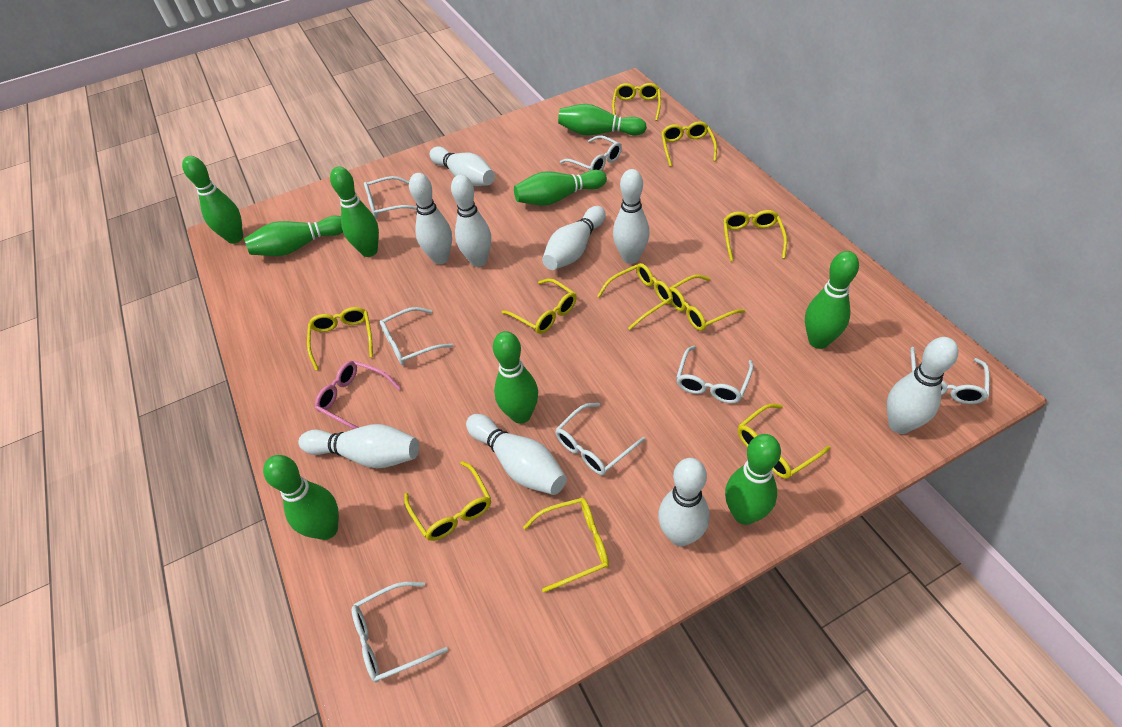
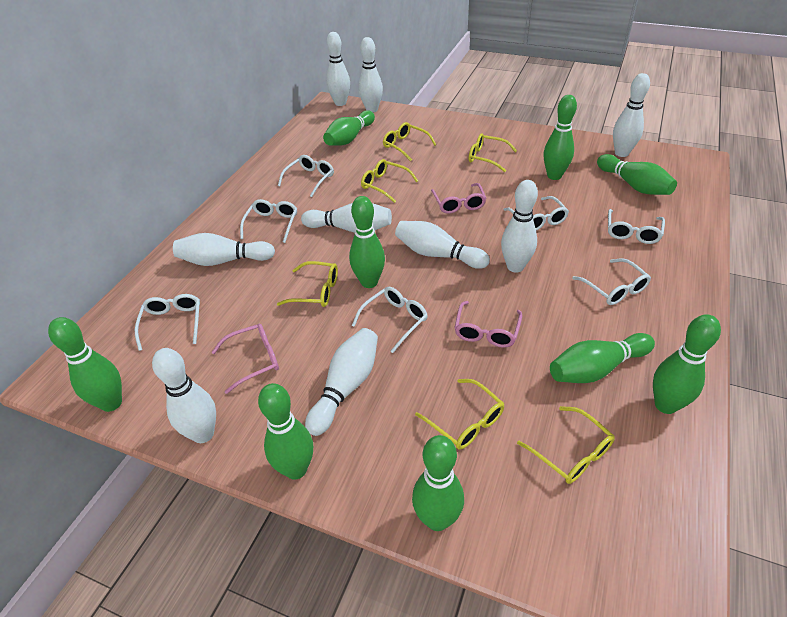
pink glasses: 1 -> 3
yellow glasses: 10 -> 6

